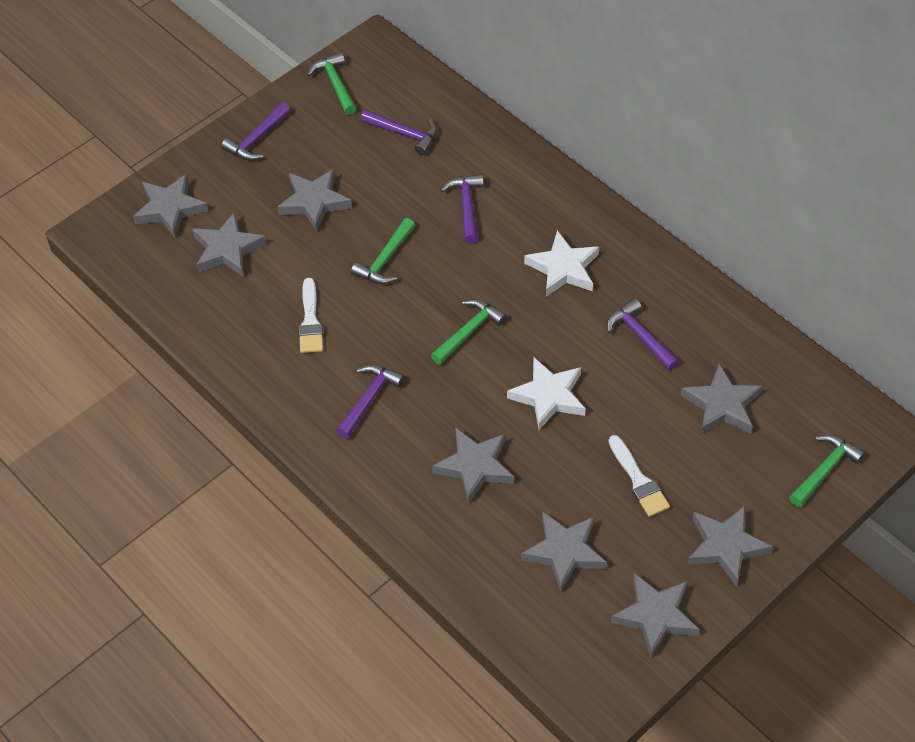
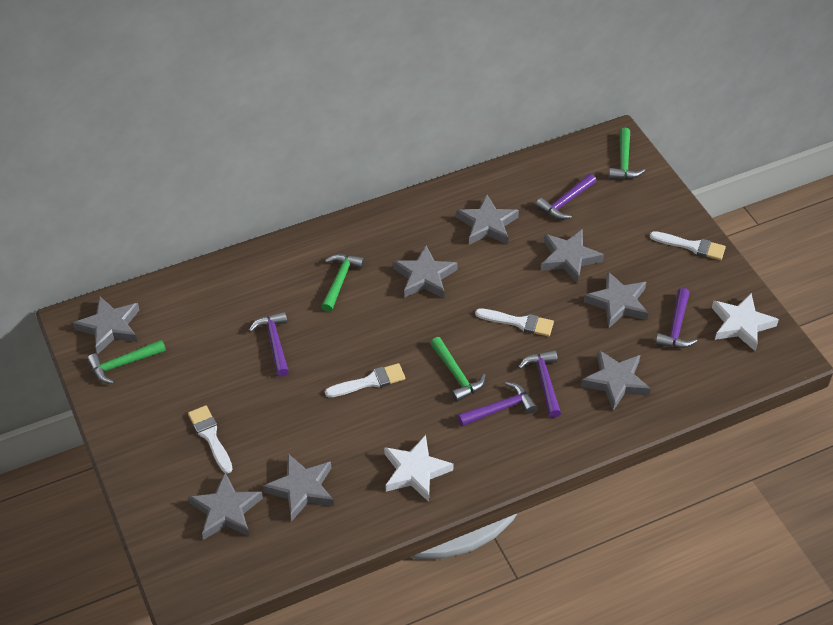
white brush: 2 -> 4

